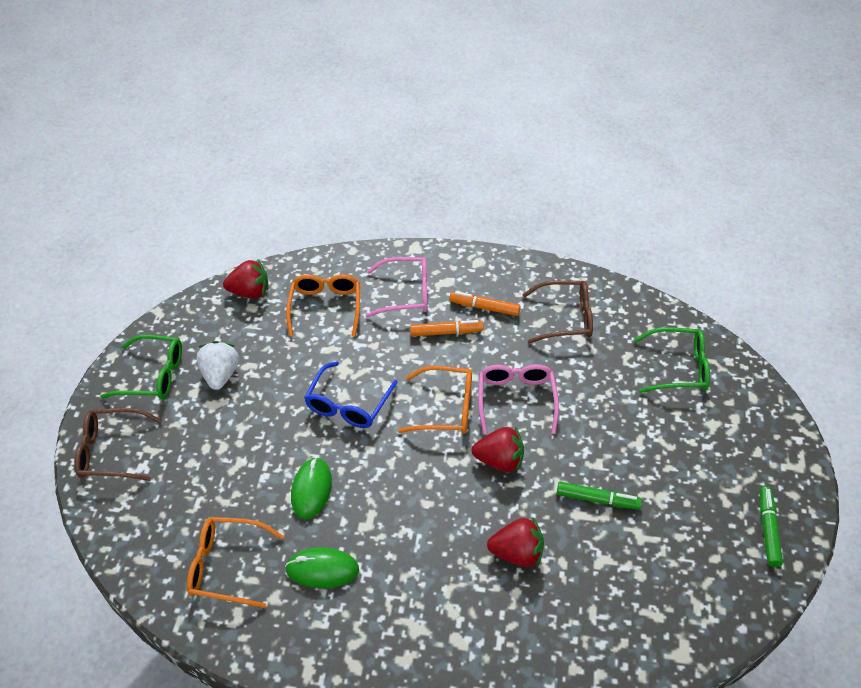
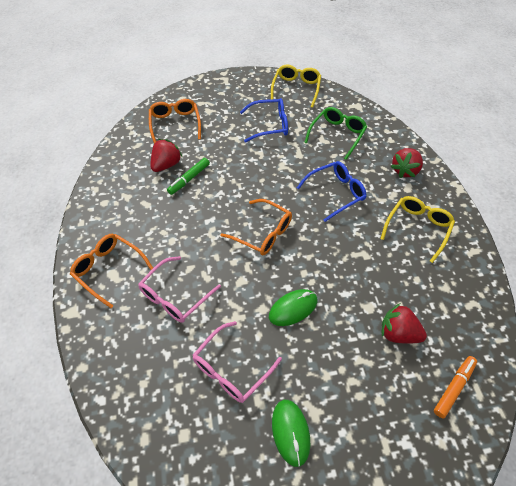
blue glasses: 1 -> 2
brown glasses: 2 -> 0
green glasses: 2 -> 1
green marker: 2 -> 1
orange marker: 2 -> 1
white strawberry: 1 -> 0
yellow glasses: 0 -> 2

